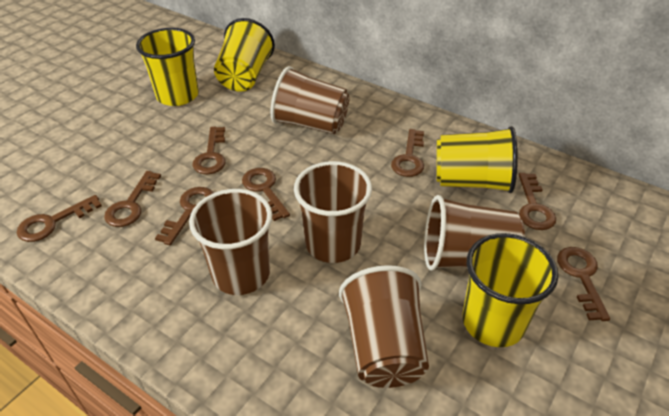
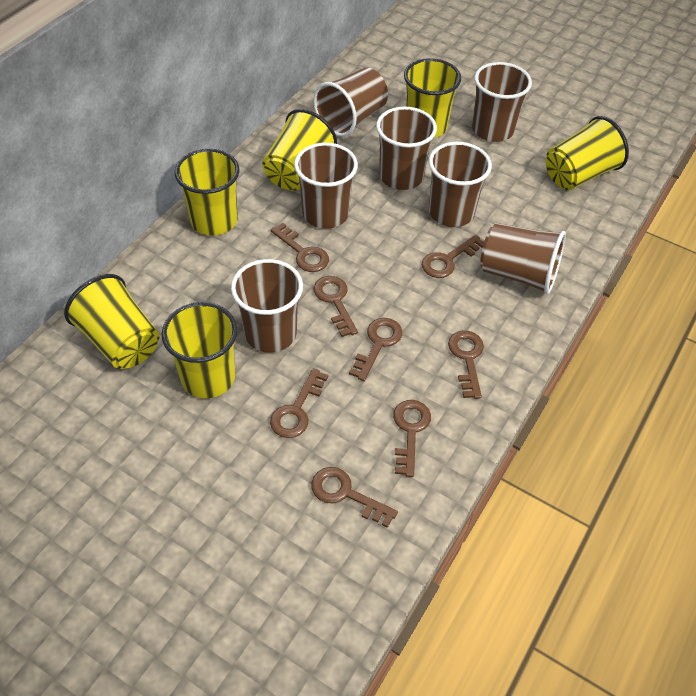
brown cup: 5 -> 7
yellow cup: 4 -> 6

